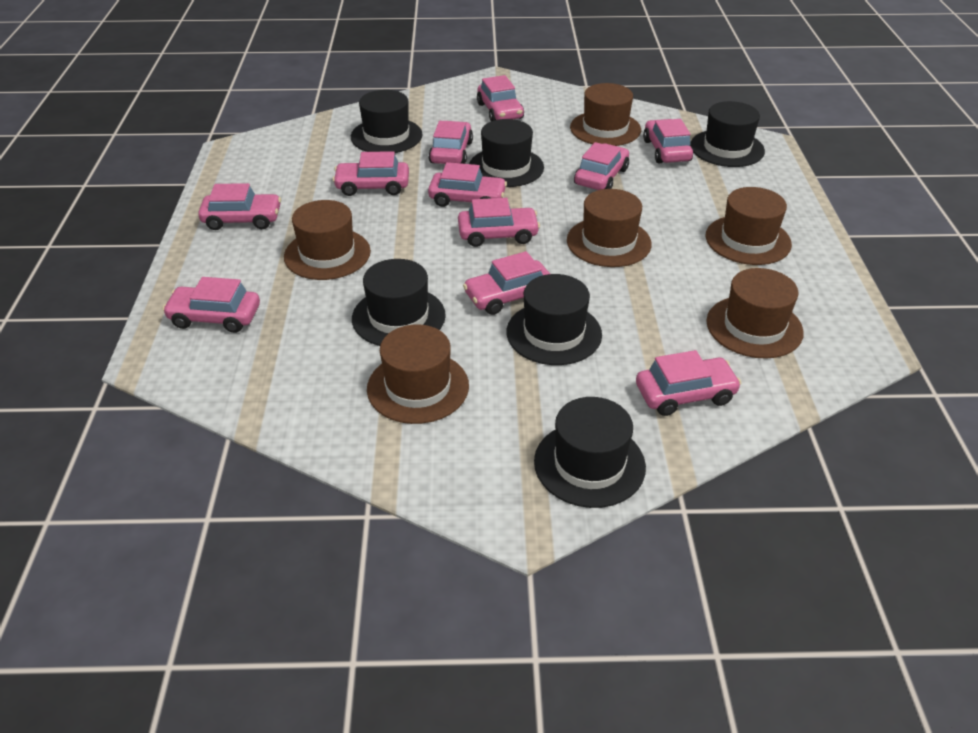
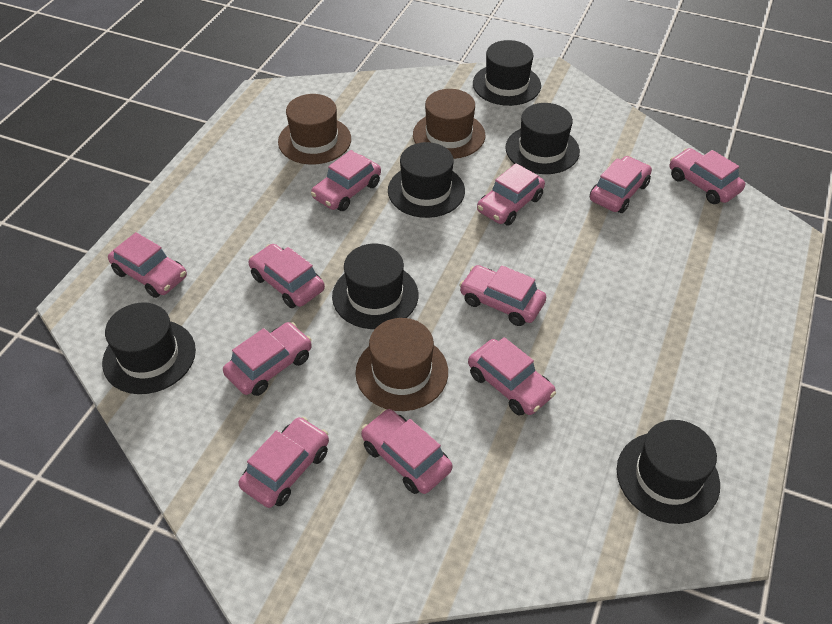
brown hat: 6 -> 3

